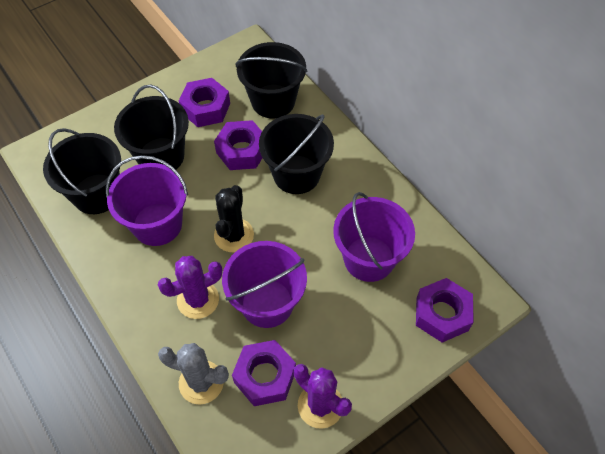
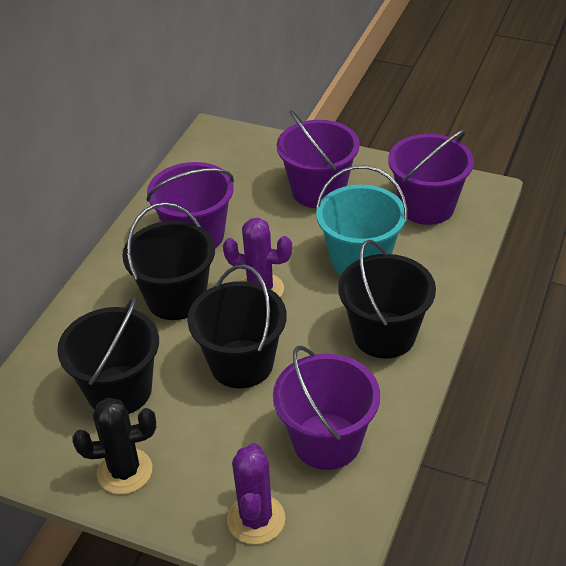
grey cactus: 1 -> 0
purple bucket: 3 -> 4
purple nut: 4 -> 0
turquoise bucket: 0 -> 1

